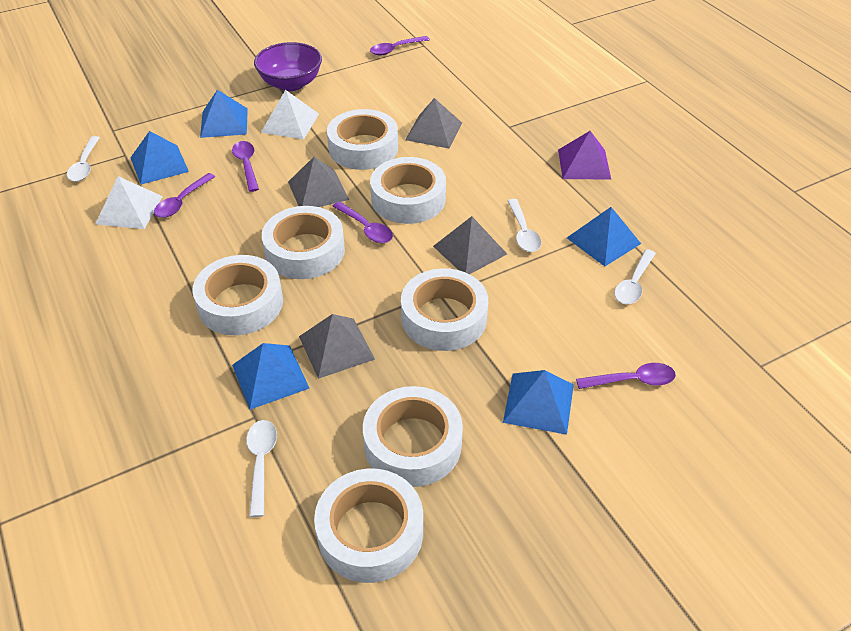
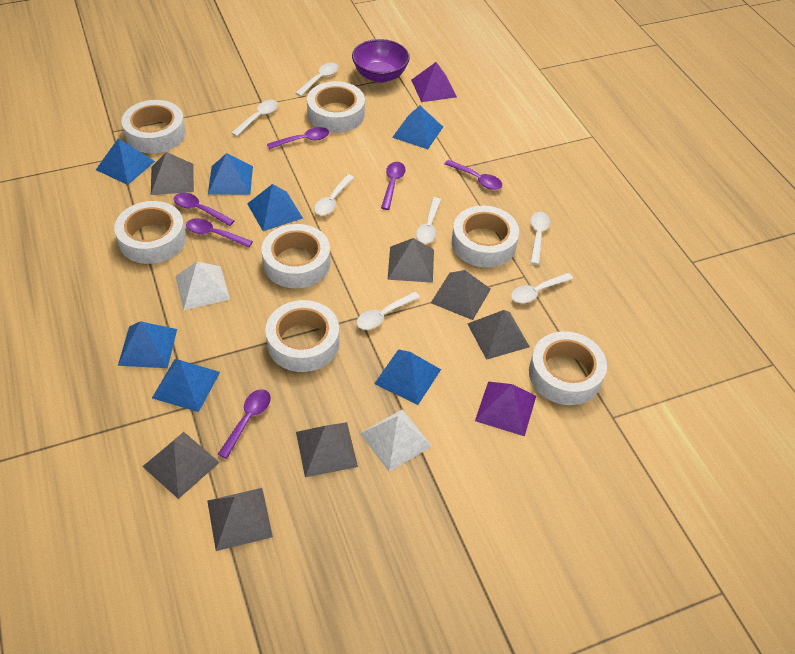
blue pyramid: 5 -> 7
grey pyramid: 4 -> 7
purple pyramid: 1 -> 2
purple spoon: 5 -> 6
white spoon: 4 -> 7

